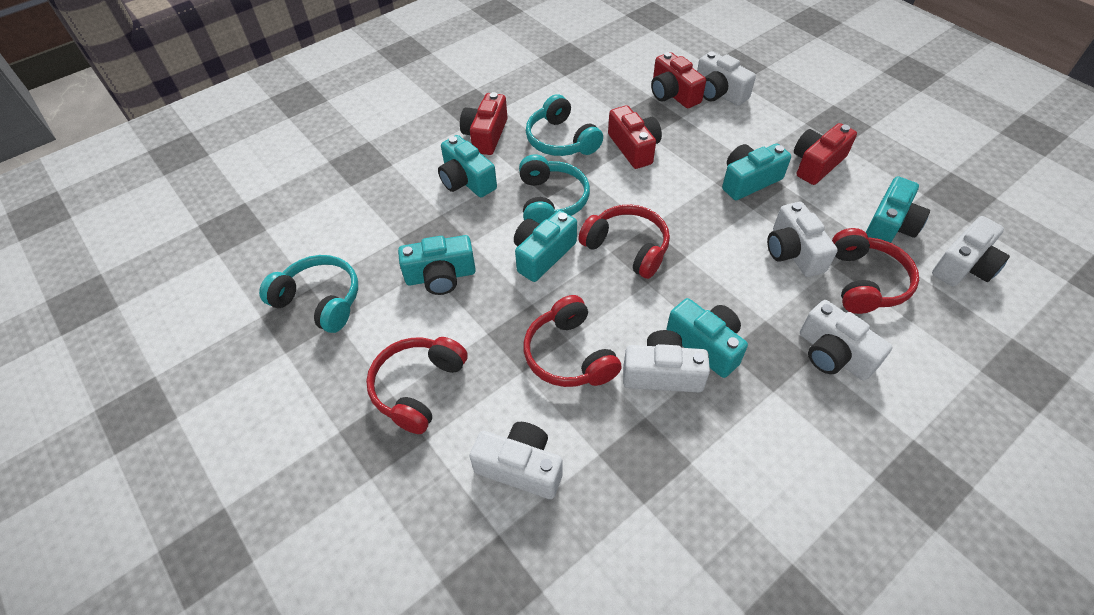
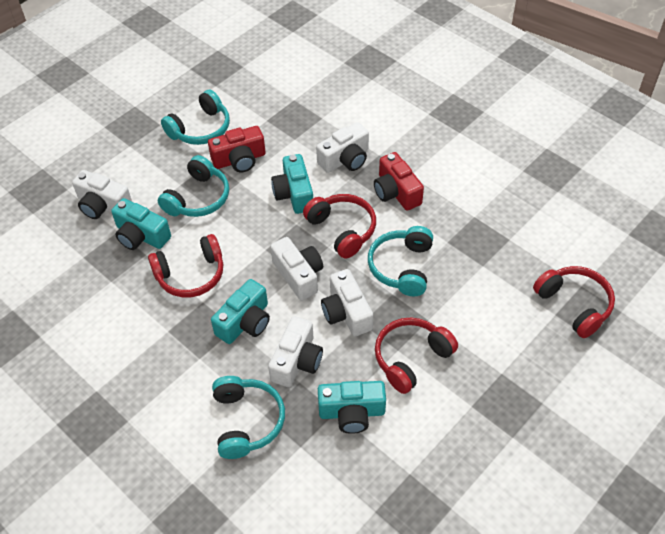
red camera: 4 -> 2
turquoise camera: 6 -> 4
turquoise headphones: 3 -> 4
white camera: 6 -> 5

